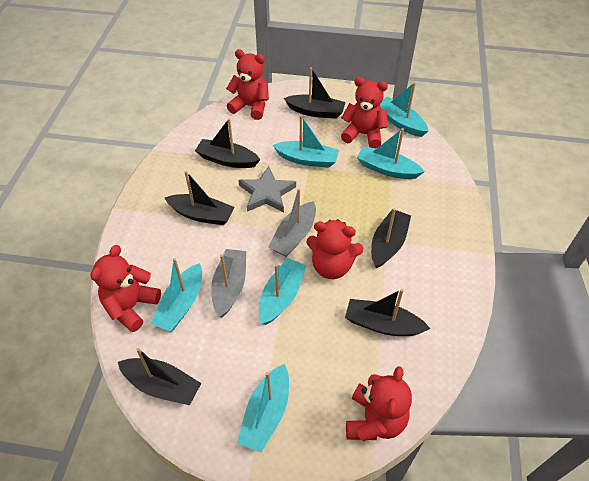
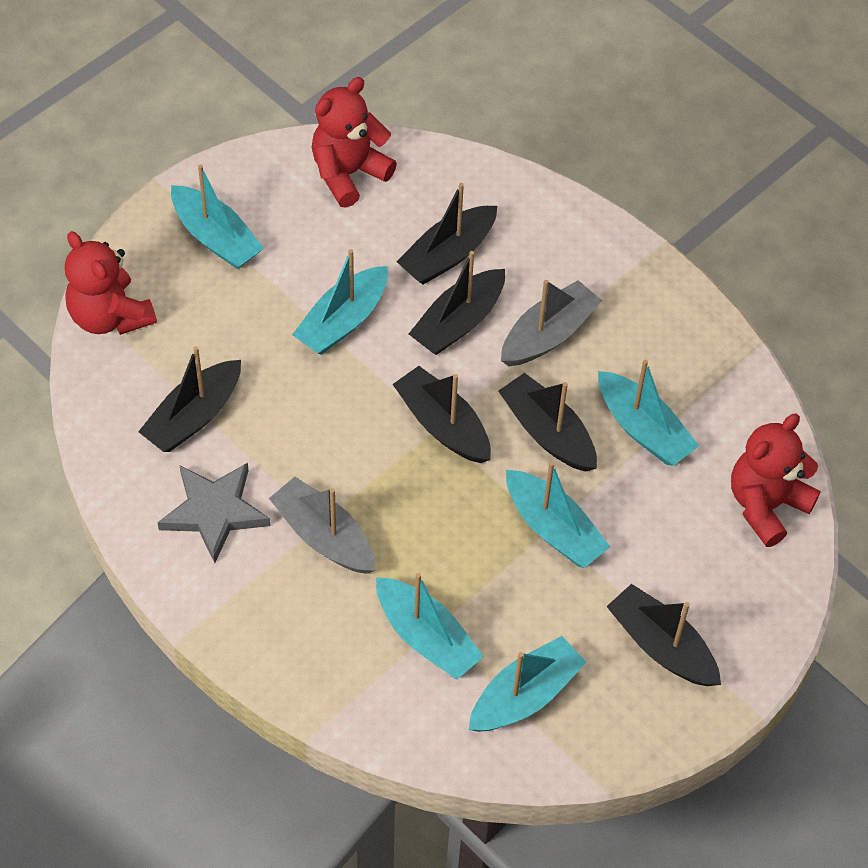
red teddy bear: 5 -> 3

